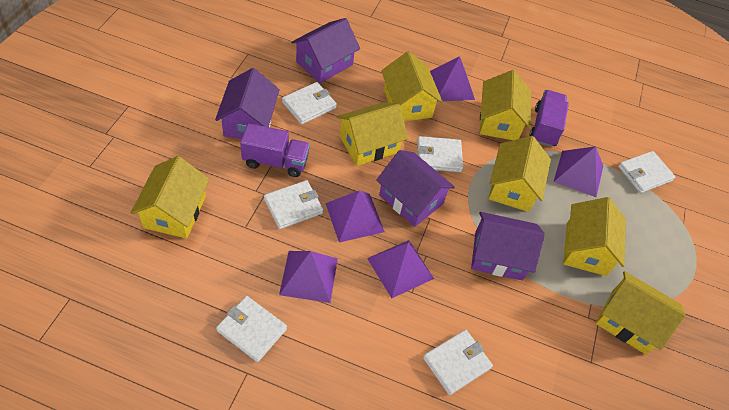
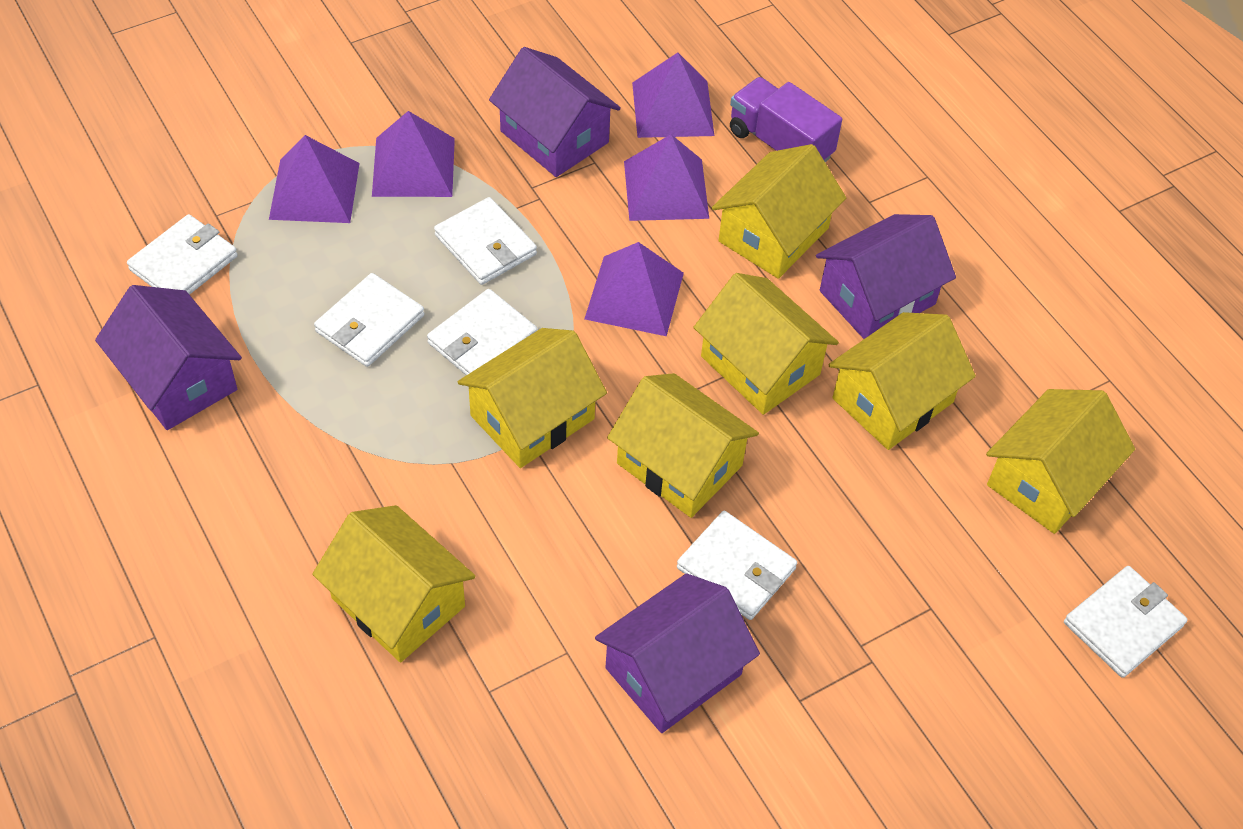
purple truck: 2 -> 1

